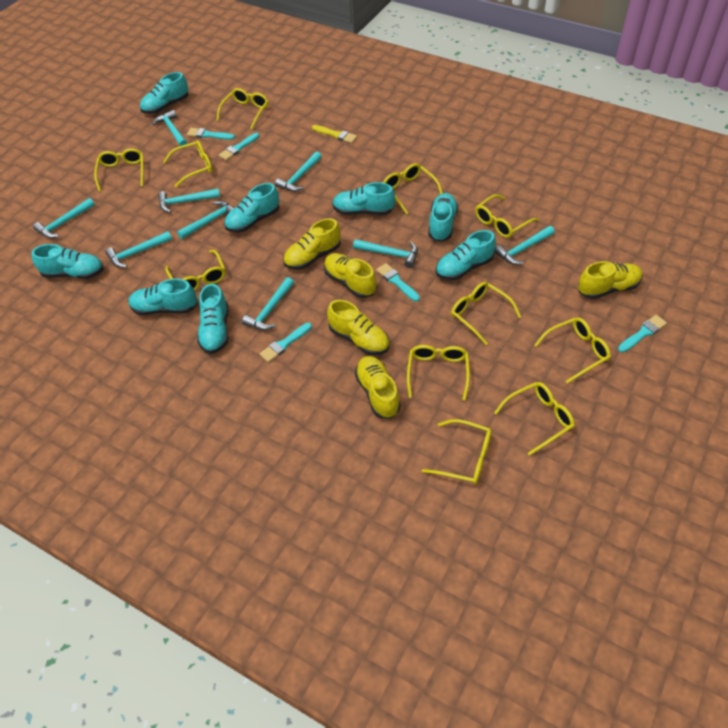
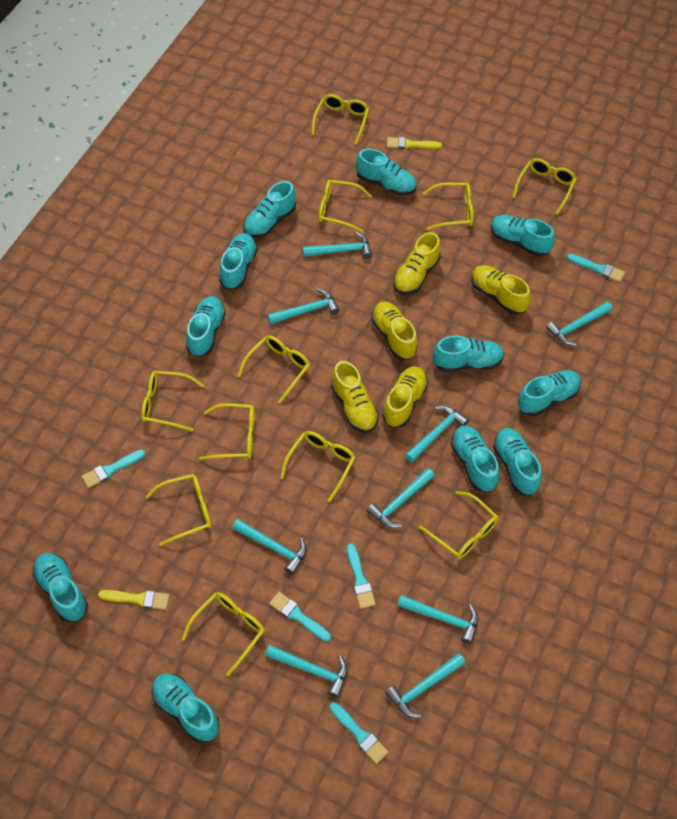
turquoise shoe: 8 -> 11
yellow brush: 1 -> 2

